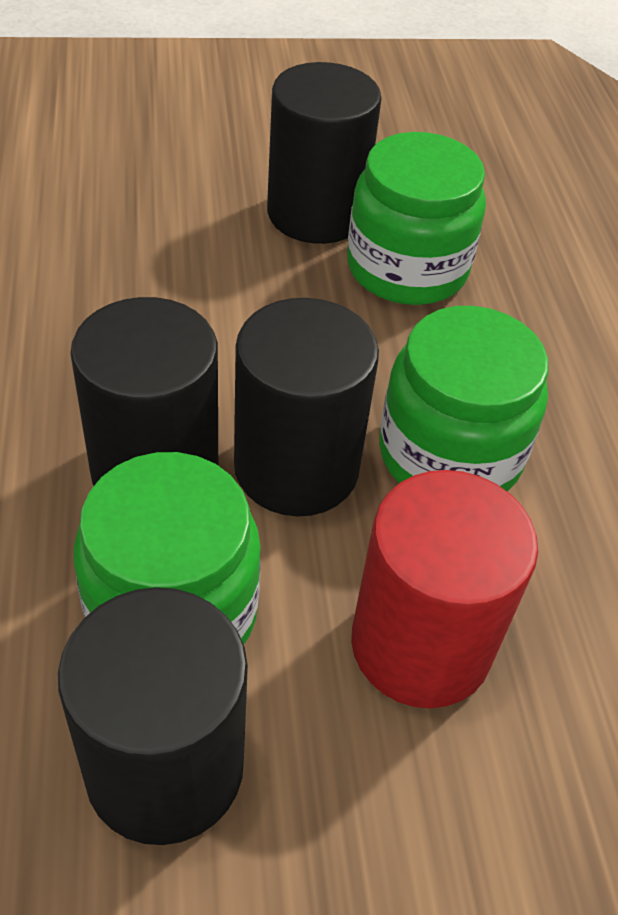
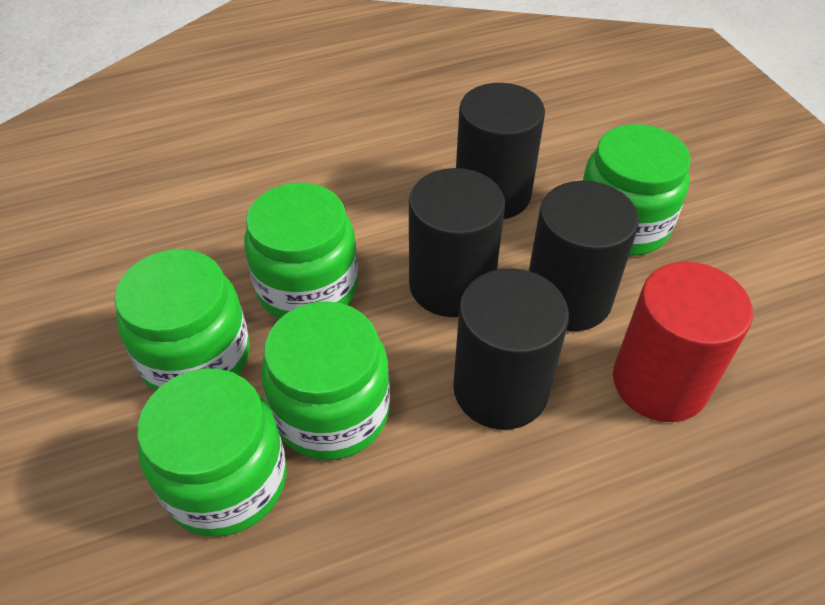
green jar: 3 -> 5

